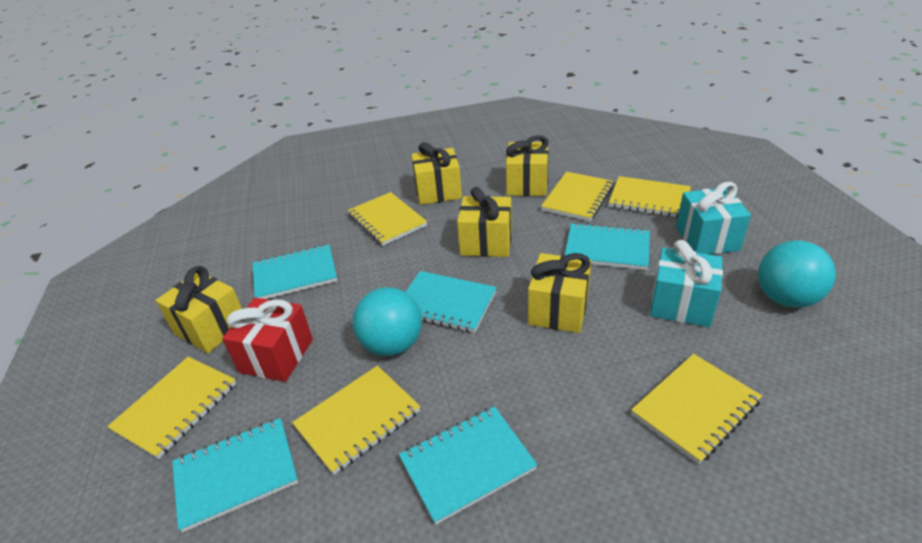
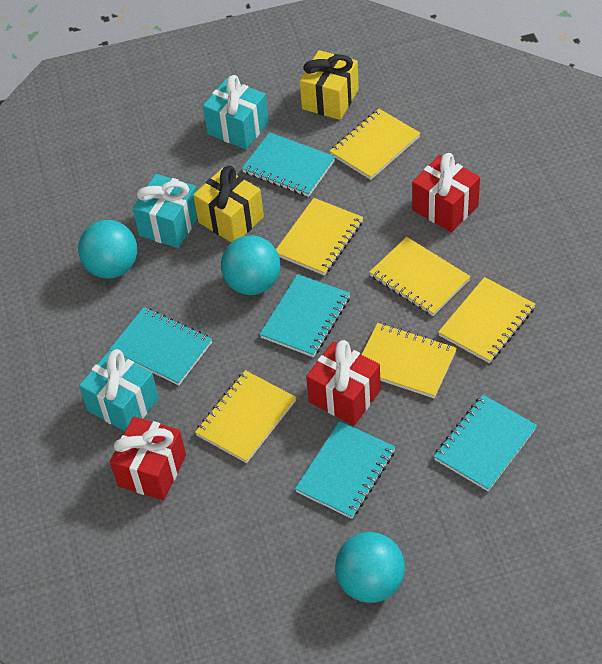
red gift: 1 -> 3
turquoise ball: 2 -> 3
turquoise gift: 2 -> 3
yellow gift: 5 -> 2

